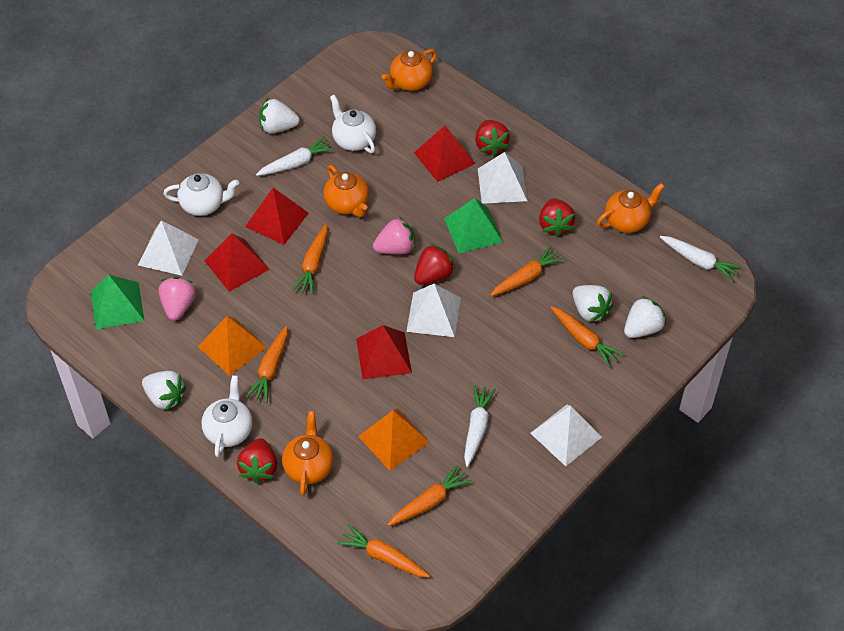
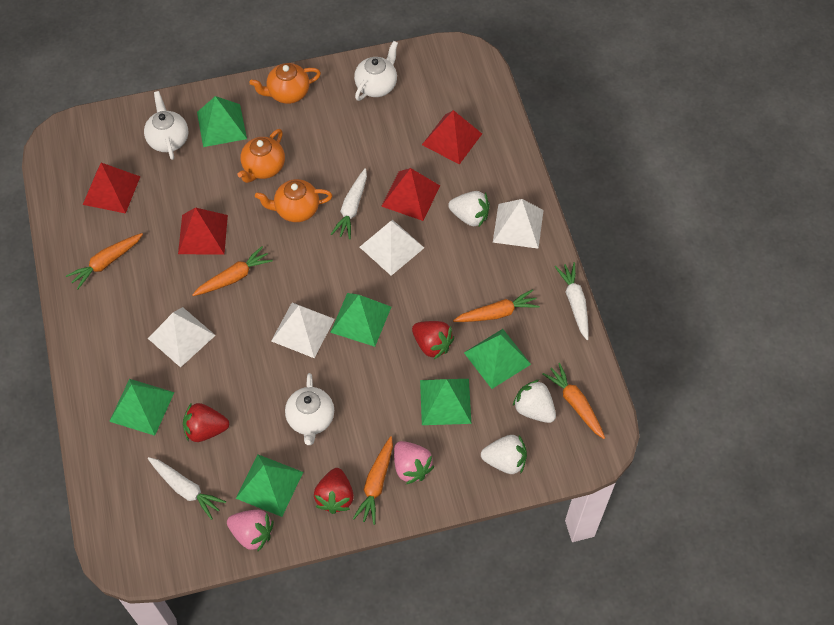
green pyramid: 2 -> 6
orange carrot: 6 -> 5
orange pyramid: 2 -> 0
orange teapot: 4 -> 3
red strawberry: 4 -> 3
white strawberry: 4 -> 3

